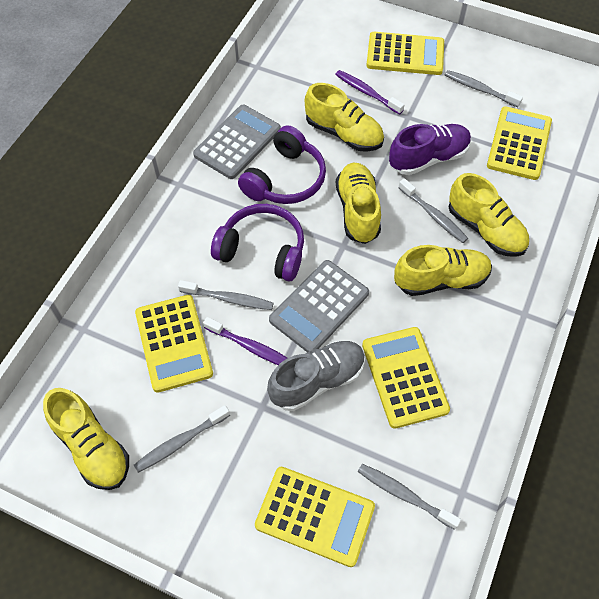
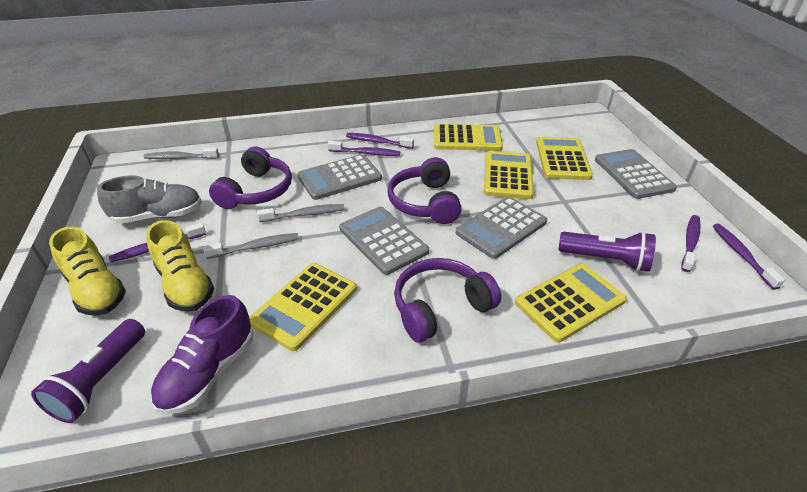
grey calculator: 2 -> 4
grey toothbrush: 5 -> 3
purple flashlight: 0 -> 2
purple headphones: 2 -> 3
purple toothbrush: 2 -> 5
yellow shoe: 5 -> 2

